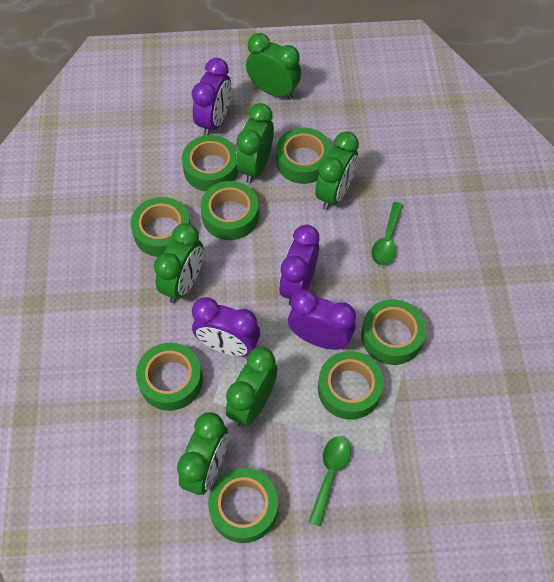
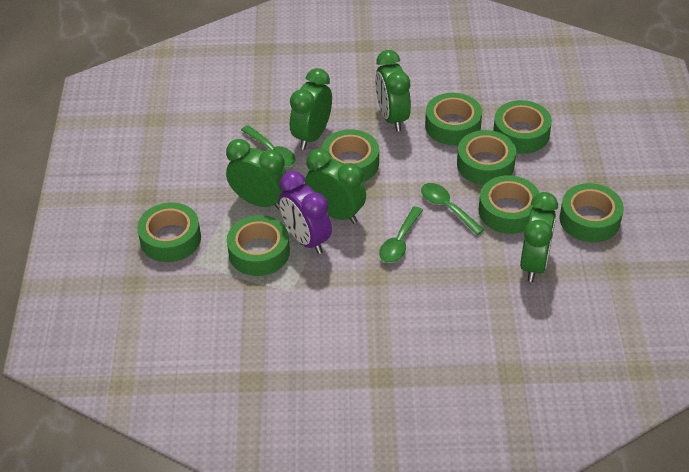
green clock: 6 -> 5
green spoon: 2 -> 3
purple clock: 4 -> 1

